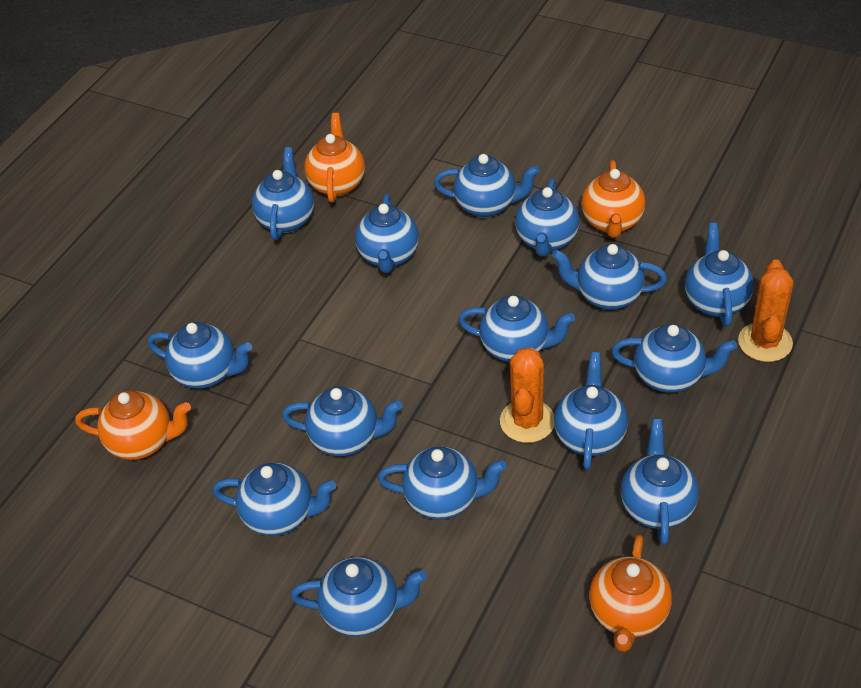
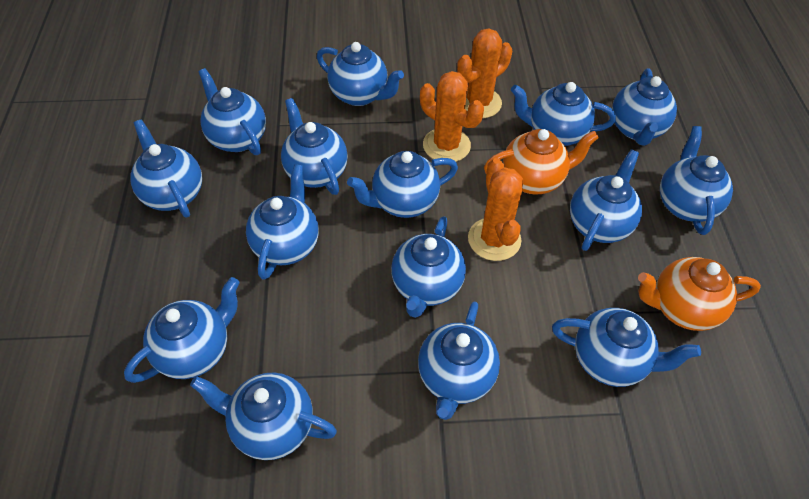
orange cactus: 2 -> 3
orange teapot: 4 -> 2

